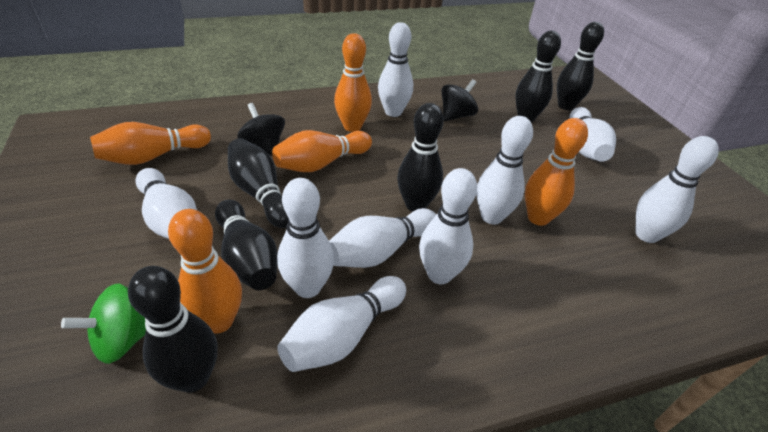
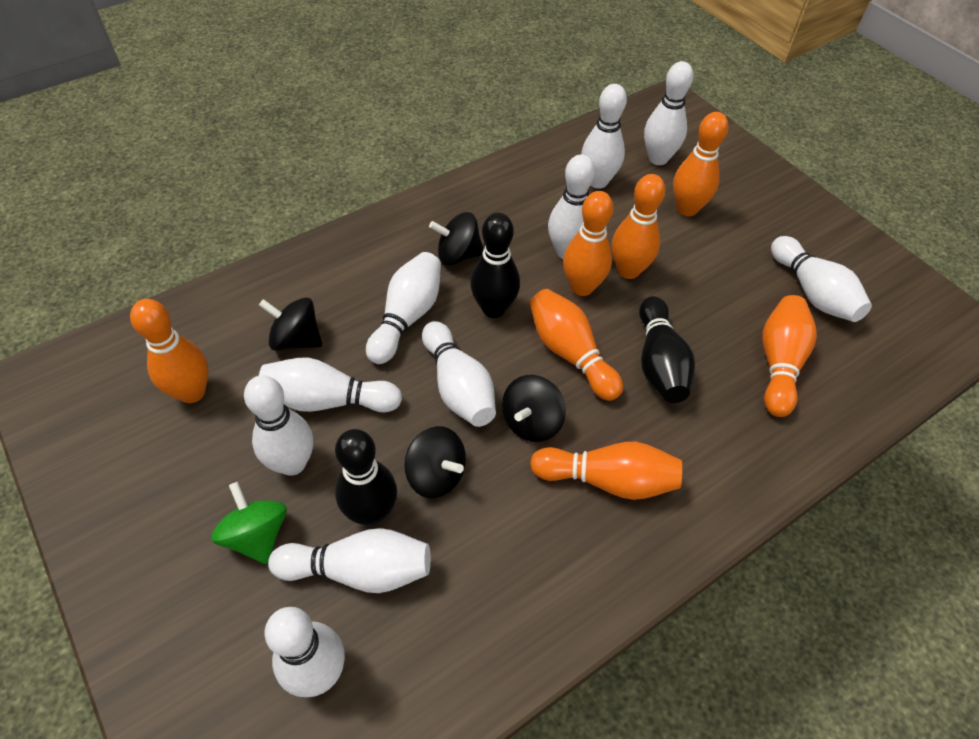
black bowling pin: 6 -> 3
black spinning top: 2 -> 4
orange bowling pin: 5 -> 7
white bowling pin: 9 -> 10

